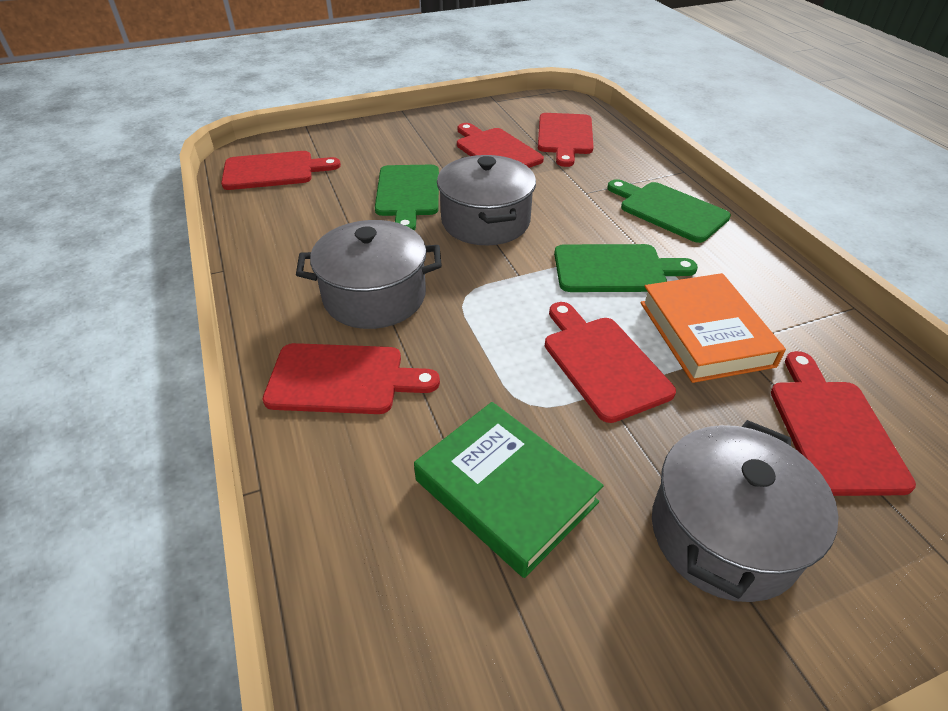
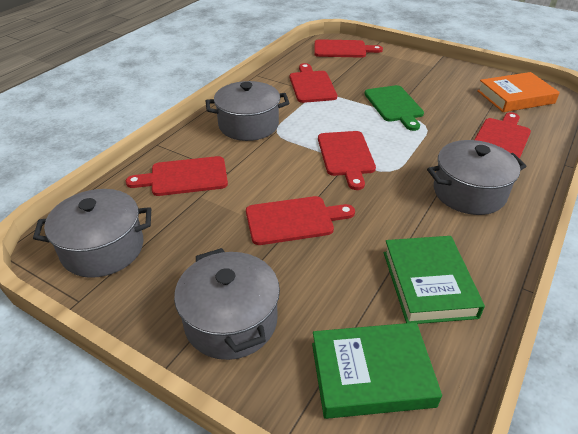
green book: 1 -> 2
green cutting board: 3 -> 1
grey pot: 3 -> 4

